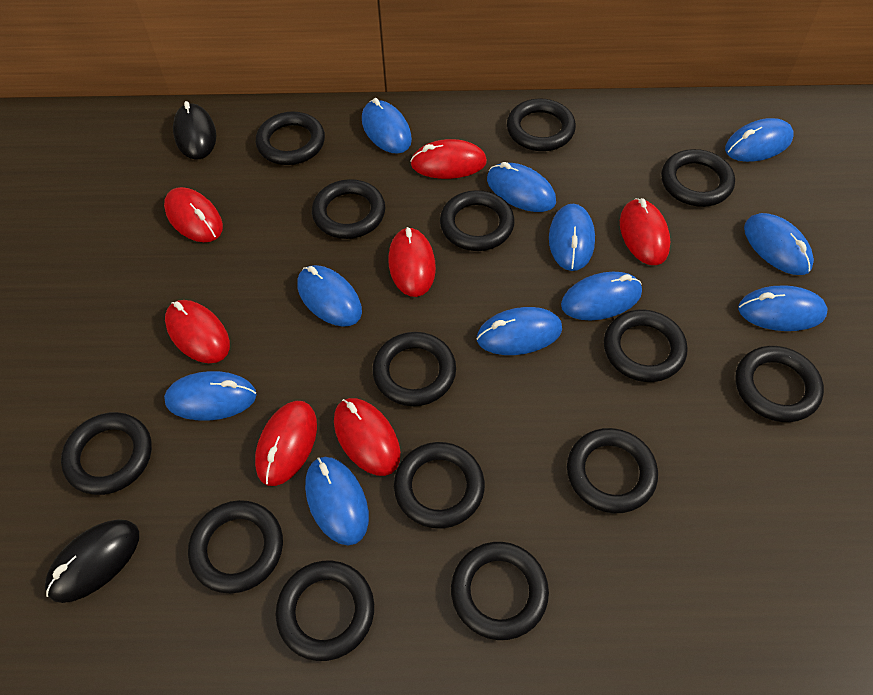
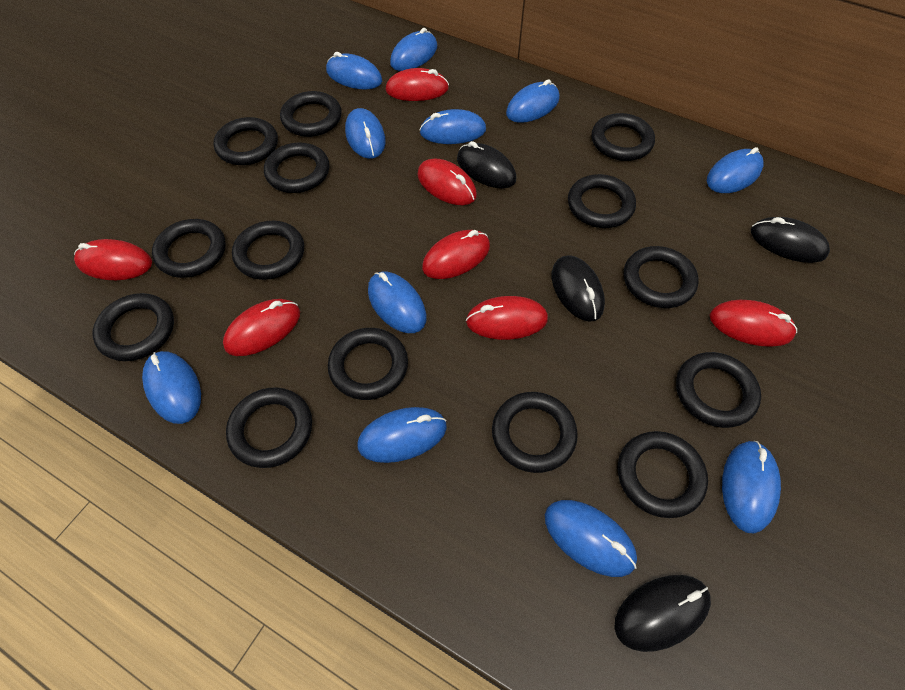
black mouse: 2 -> 4

